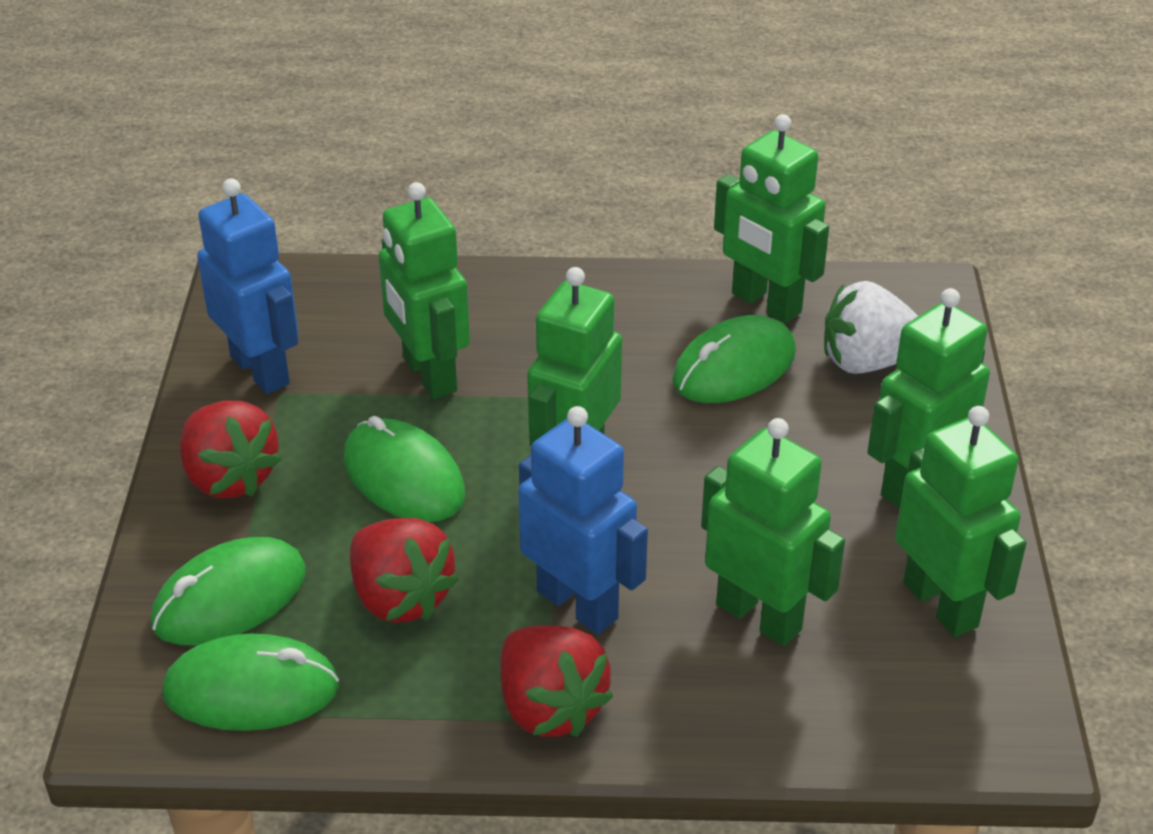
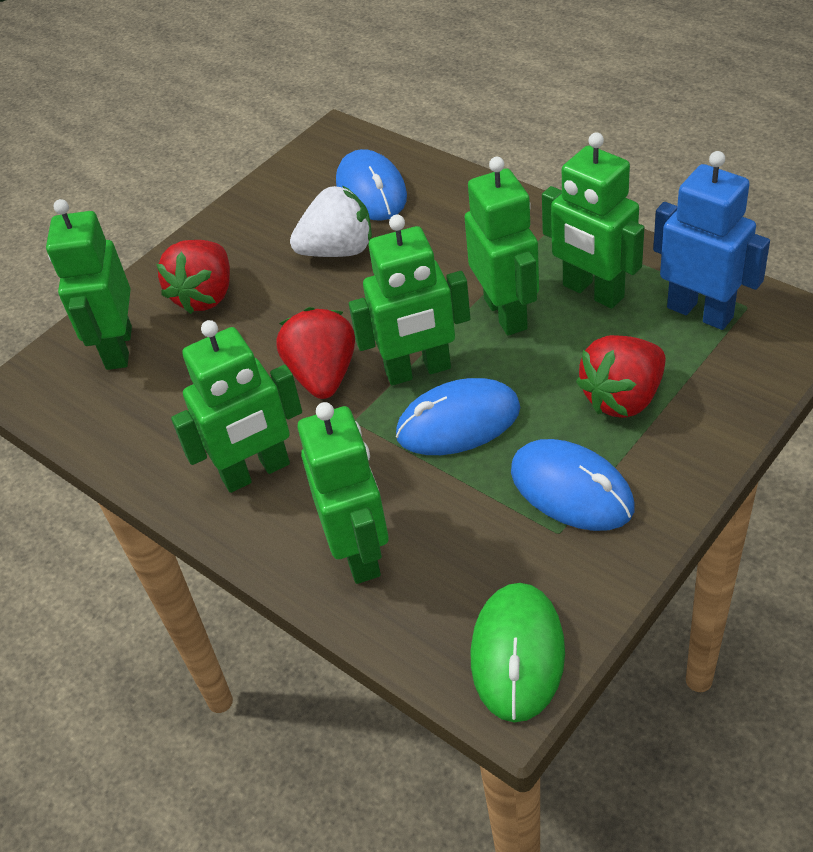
blue mouse: 0 -> 3
blue robot: 2 -> 1
green mouse: 4 -> 1

